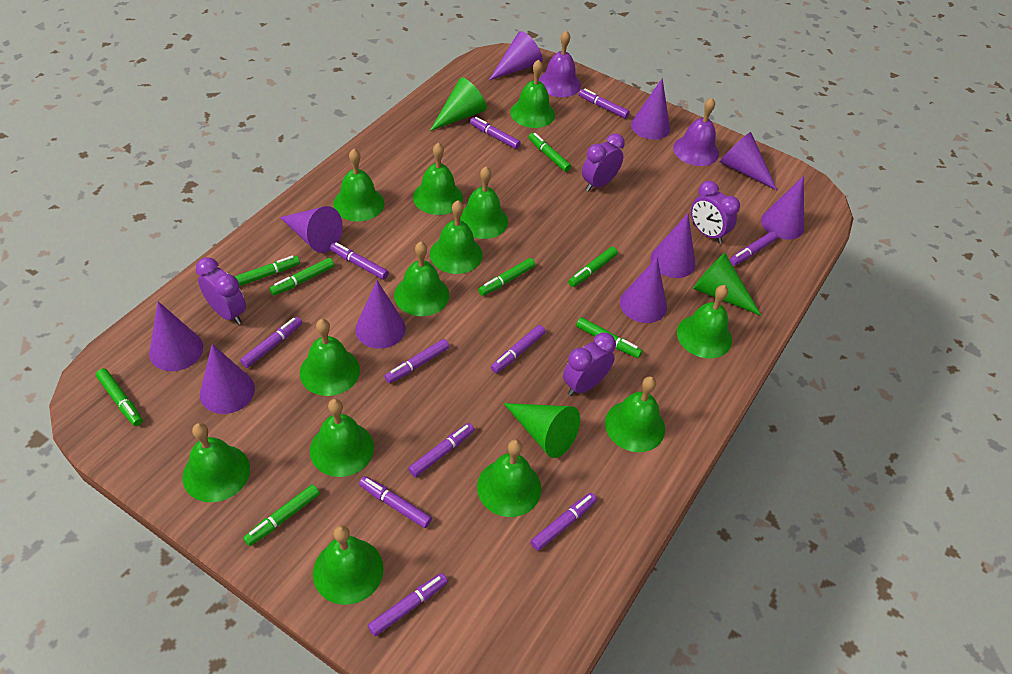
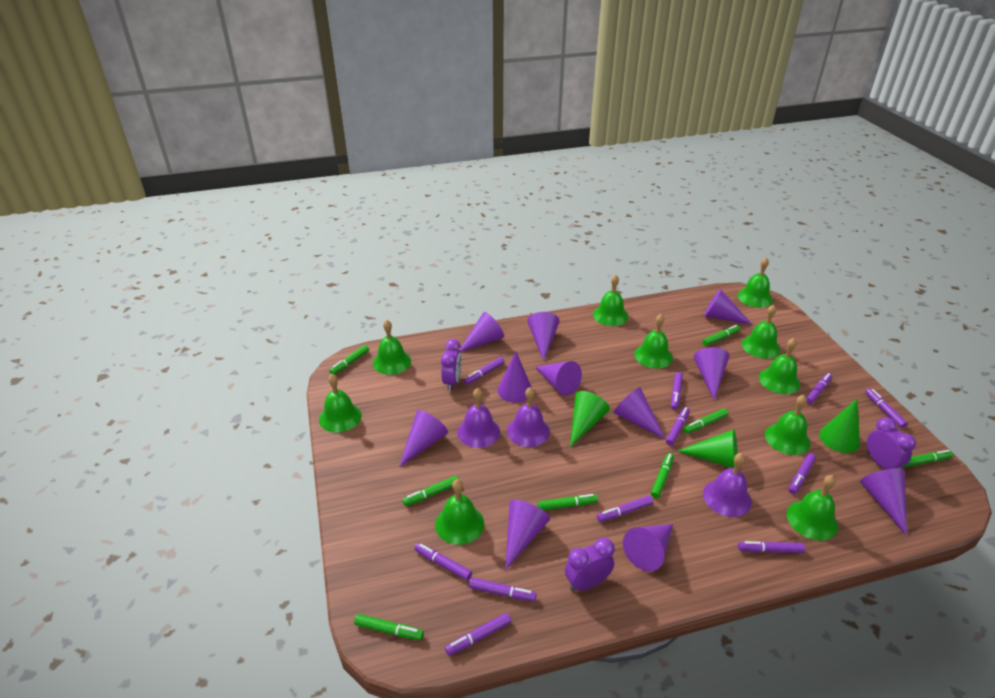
green bell: 13 -> 10
purple bell: 2 -> 3
purple clock: 4 -> 3
purple cone: 10 -> 11

